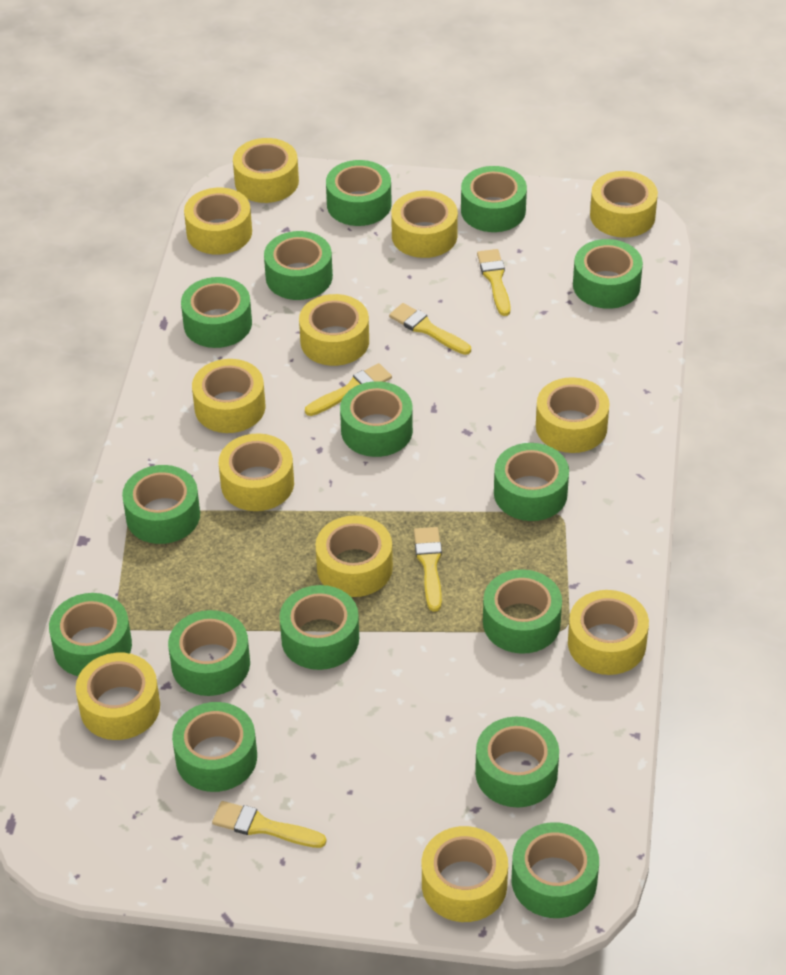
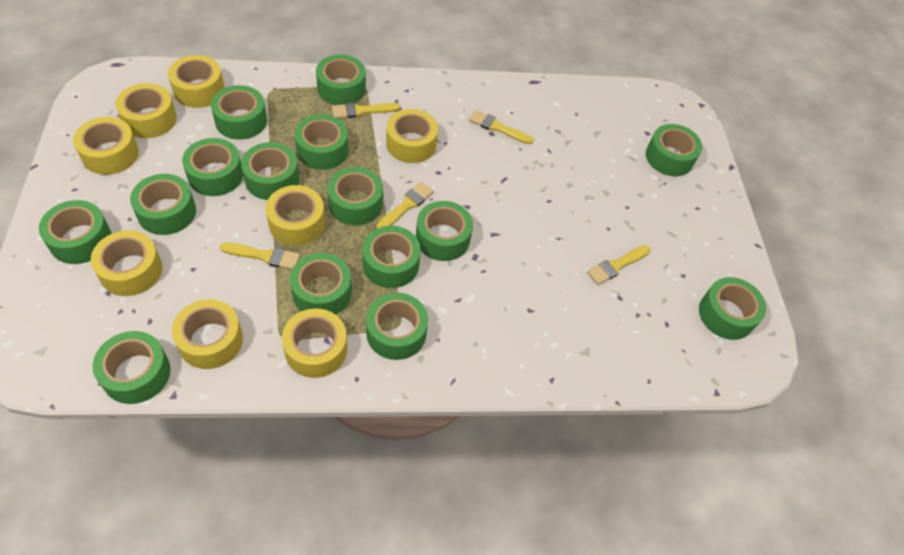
yellow tape: 12 -> 8

